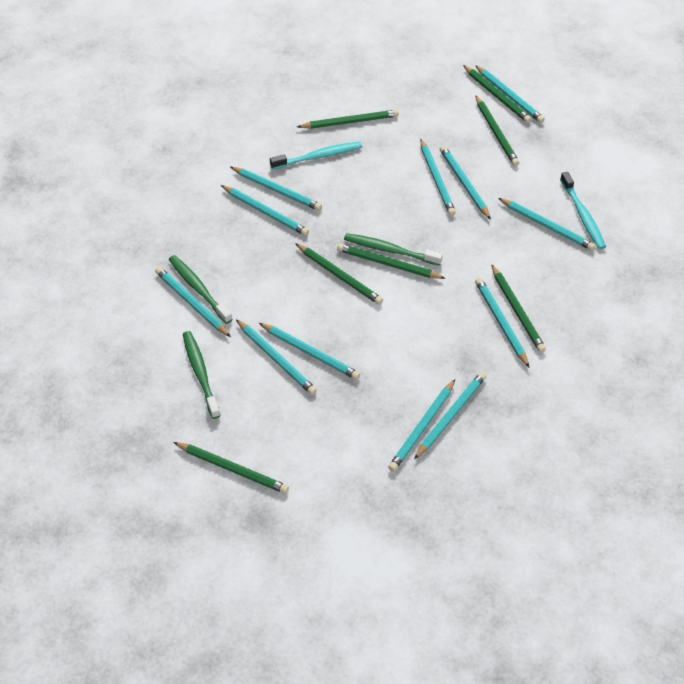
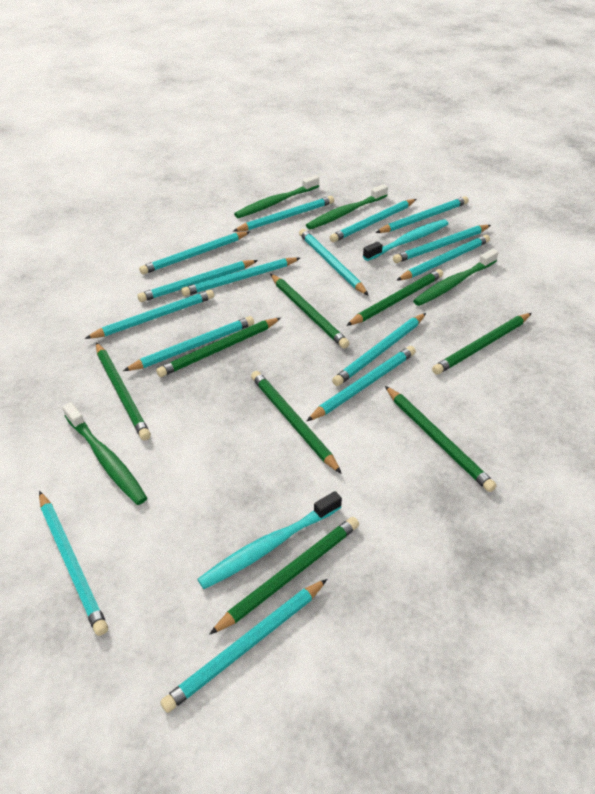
green pencil: 7 -> 8
green toothbrush: 3 -> 4
turquoise pencil: 12 -> 15

